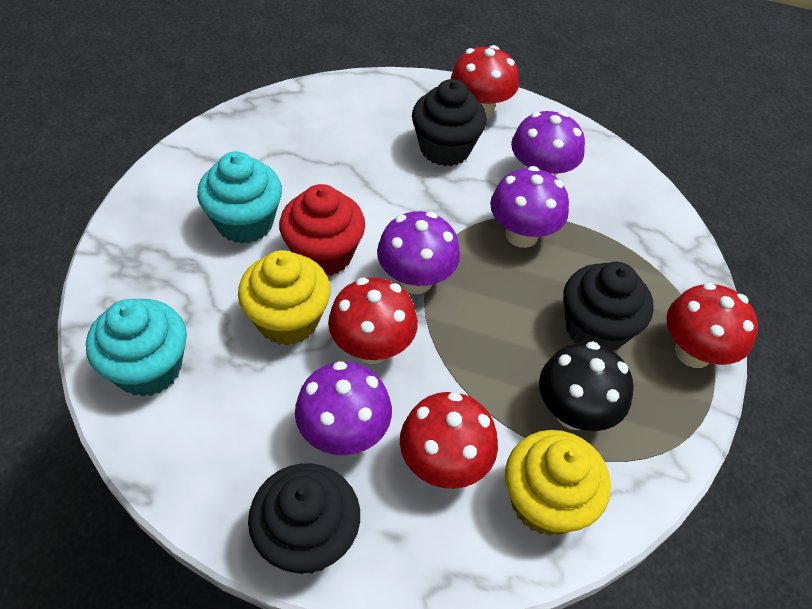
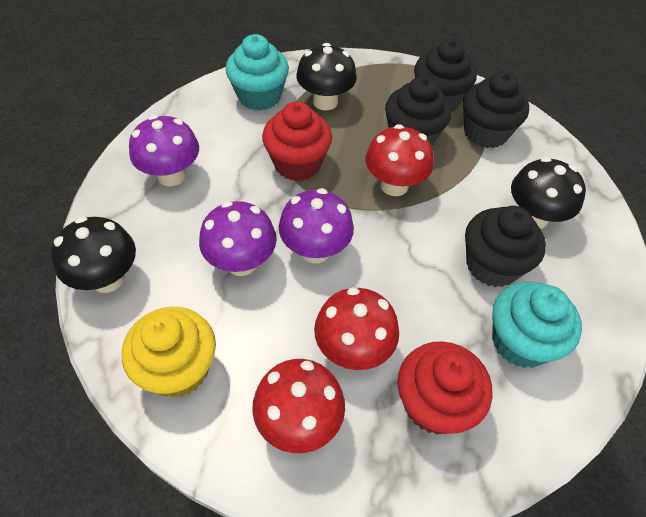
black cupcake: 3 -> 4
black mushroom: 1 -> 3
purple mushroom: 4 -> 3
red cupcake: 1 -> 2
red mushroom: 4 -> 3
yellow cupcake: 2 -> 1

